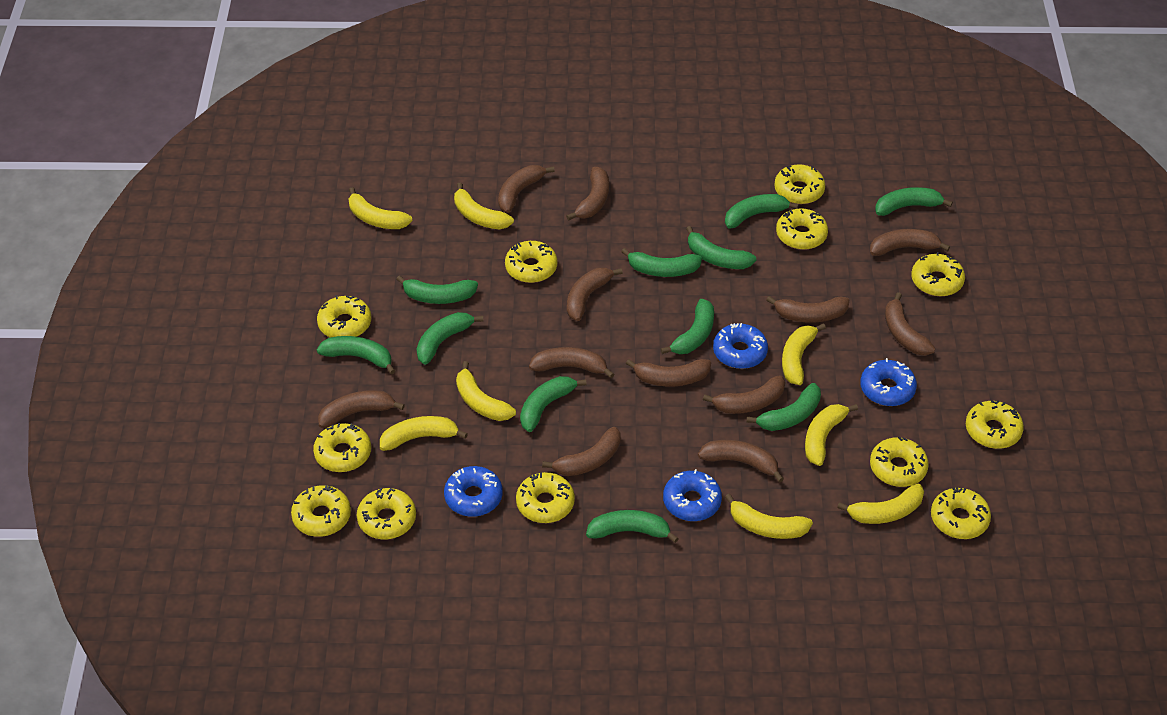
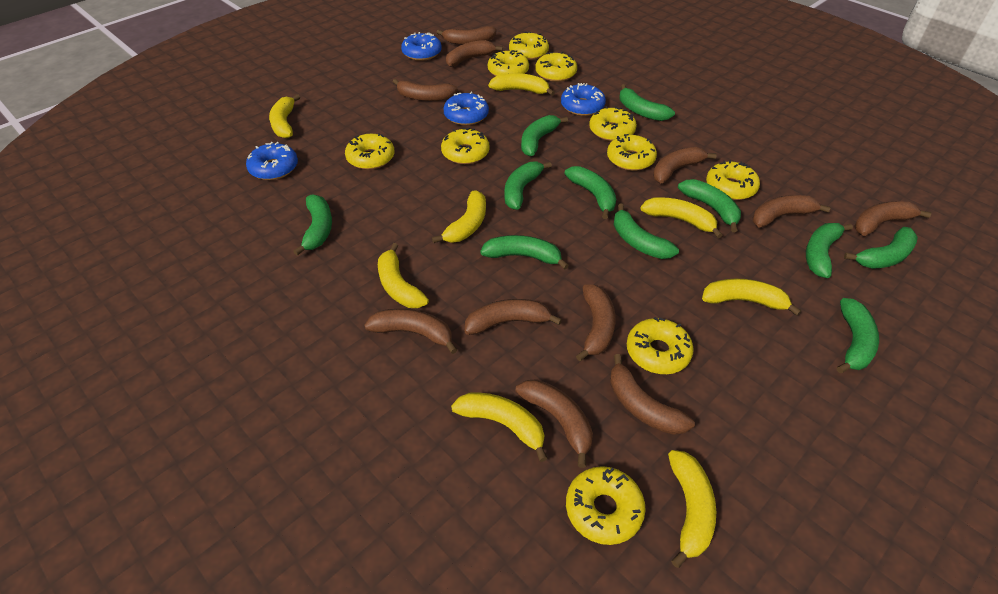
brown banana: 12 -> 11
yellow donut: 12 -> 10

